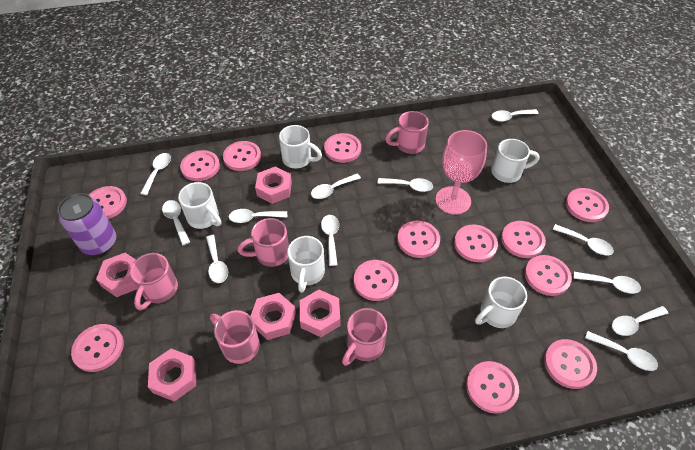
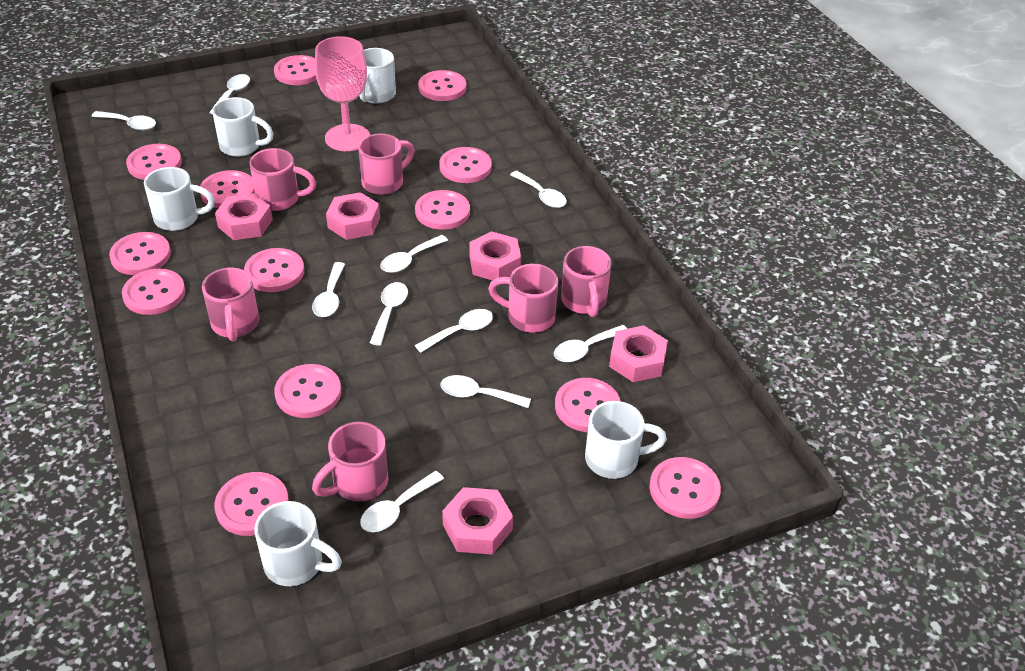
pink mug: 5 -> 6
purple can: 1 -> 0
white spoon: 12 -> 10

